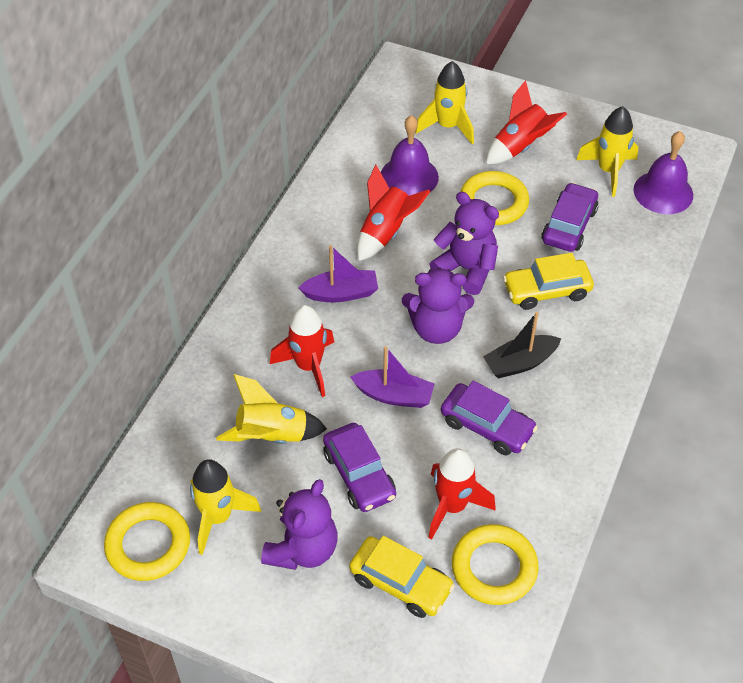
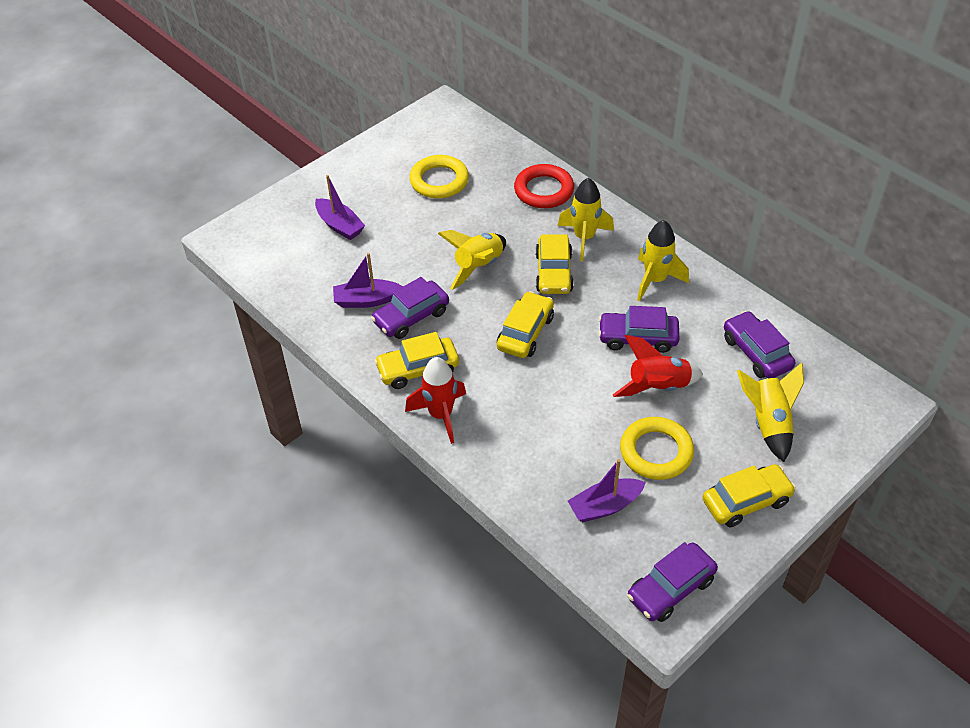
black boat: 1 -> 0
purple bell: 2 -> 0
purple boat: 2 -> 3
purple car: 3 -> 4
purple teddy bear: 3 -> 0
red ring: 0 -> 1
red rocket: 4 -> 2
yellow car: 2 -> 4
yellow ring: 3 -> 2

